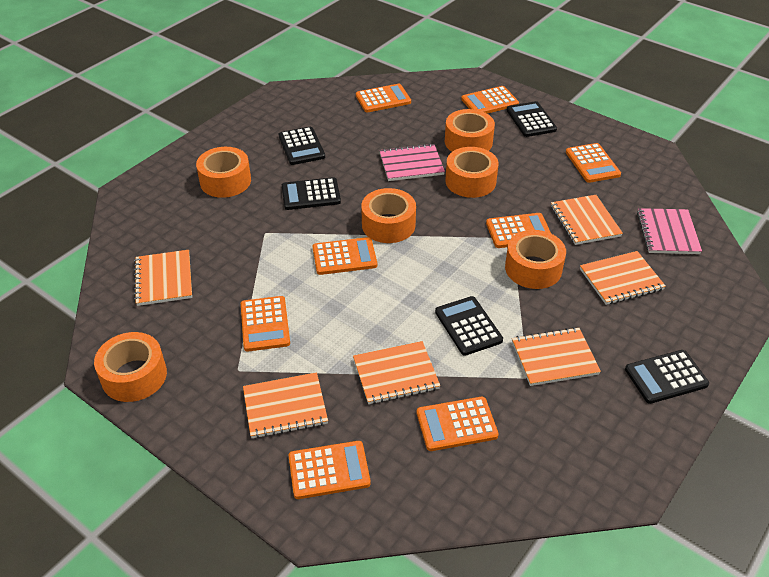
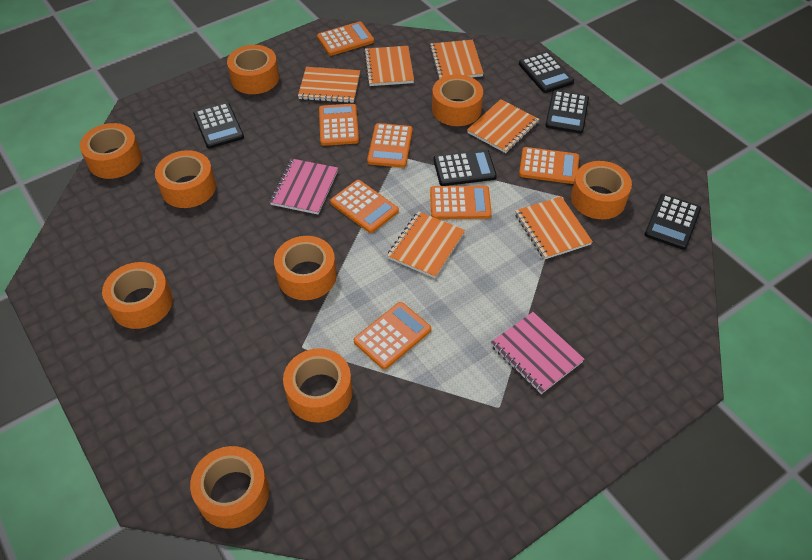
orange calculator: 8 -> 7
orange tape: 6 -> 9

